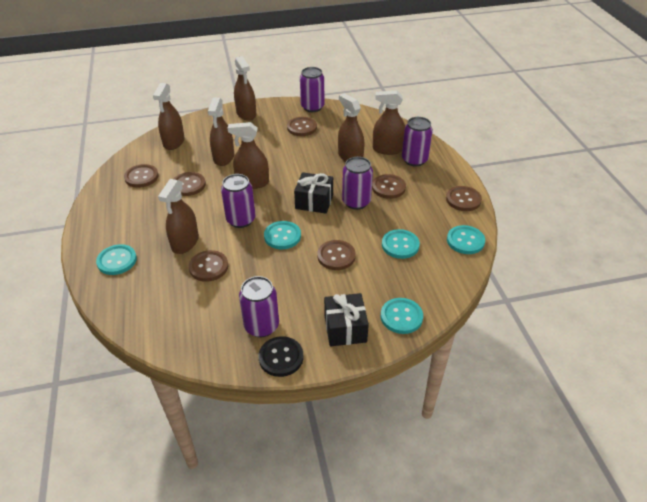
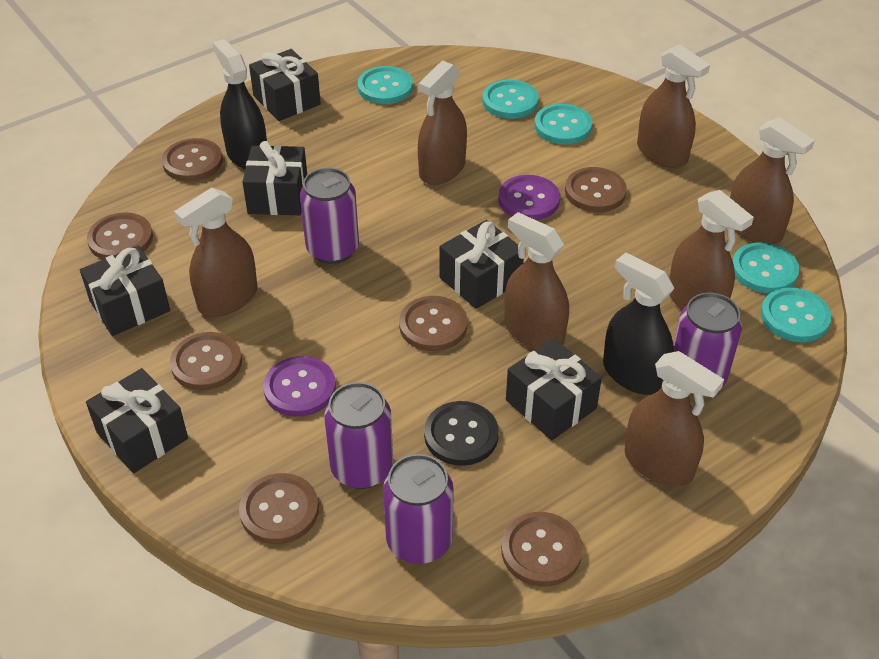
black gift: 2 -> 6
black spray bottle: 0 -> 2
purple button: 0 -> 2
purple can: 5 -> 4

